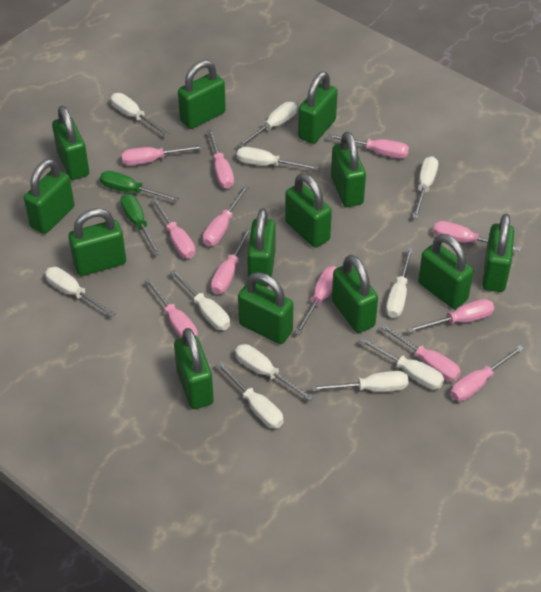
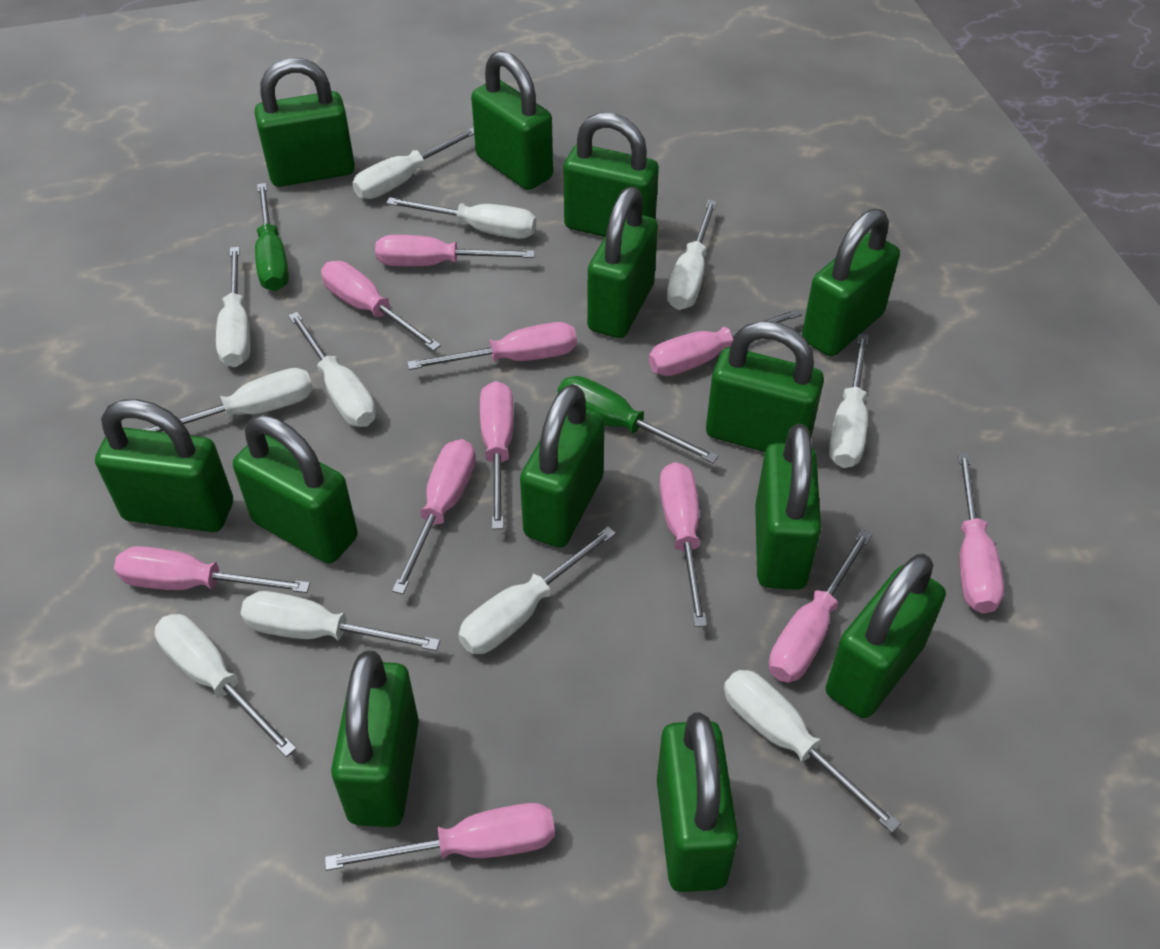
pink screwdriver: 12 -> 11

